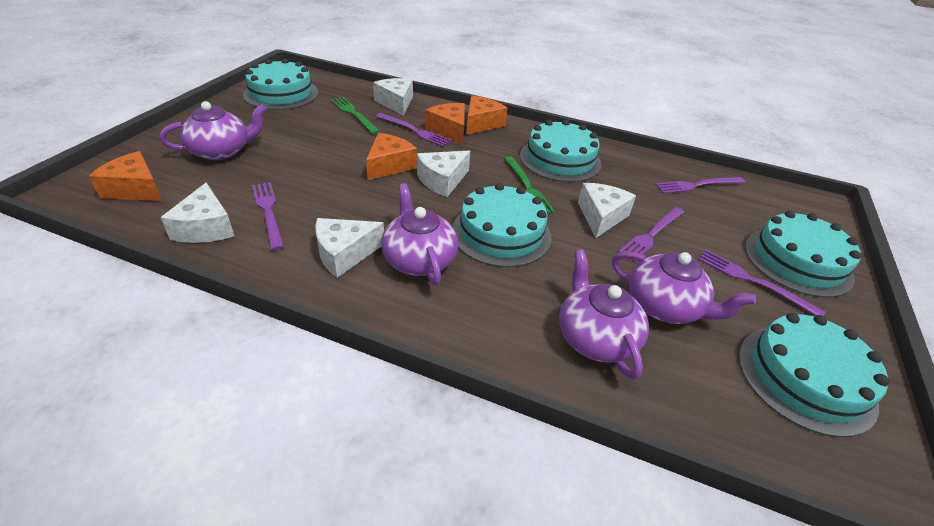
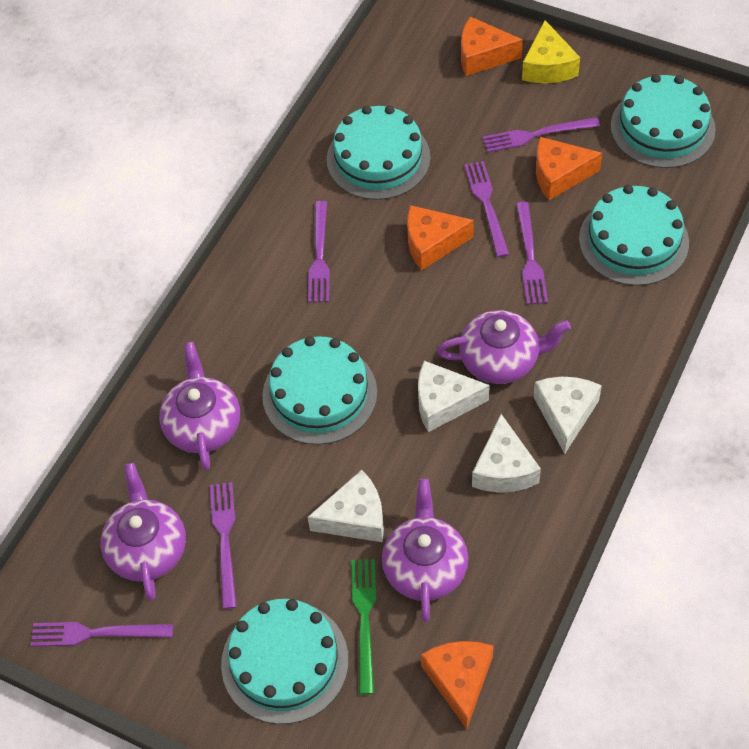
green fork: 2 -> 1
purple fork: 5 -> 6
white cheese: 5 -> 4
yellow cheese: 0 -> 1

